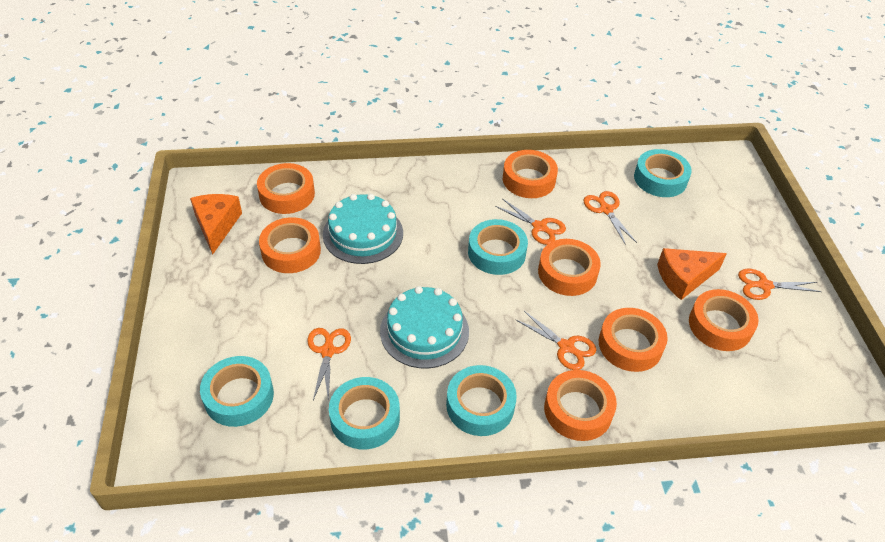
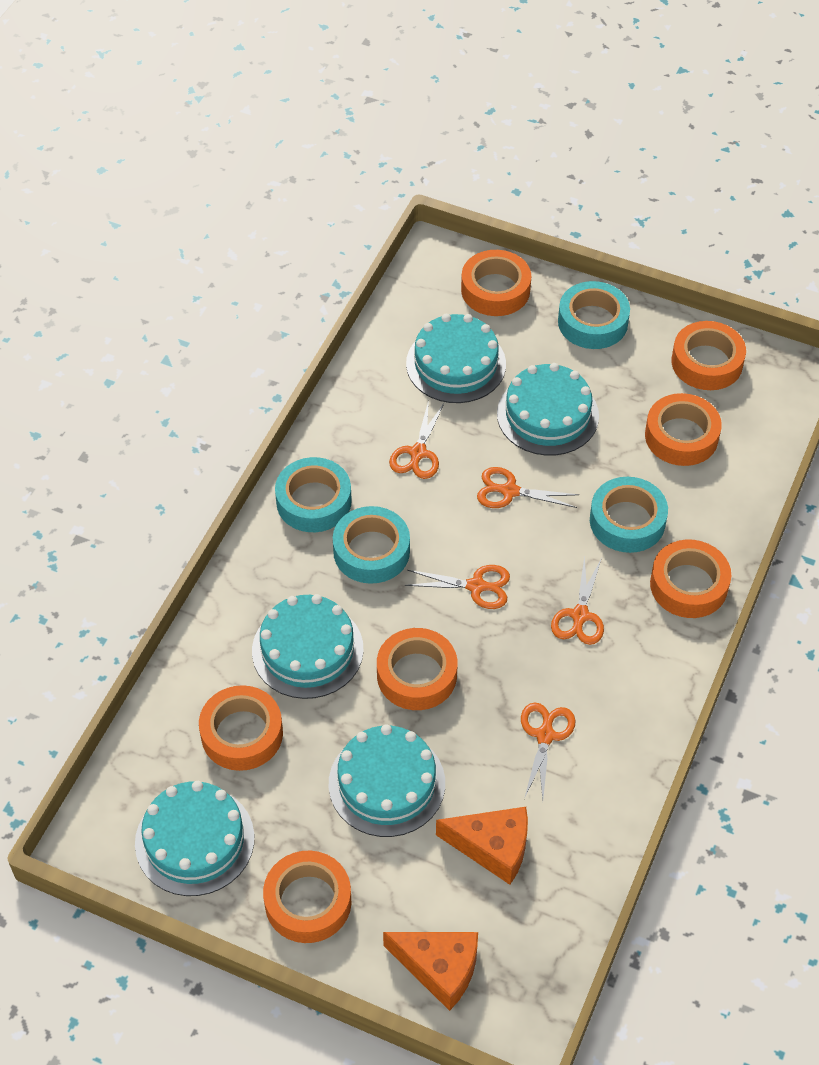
turquoise cake: 2 -> 5
turquoise tape: 5 -> 4

